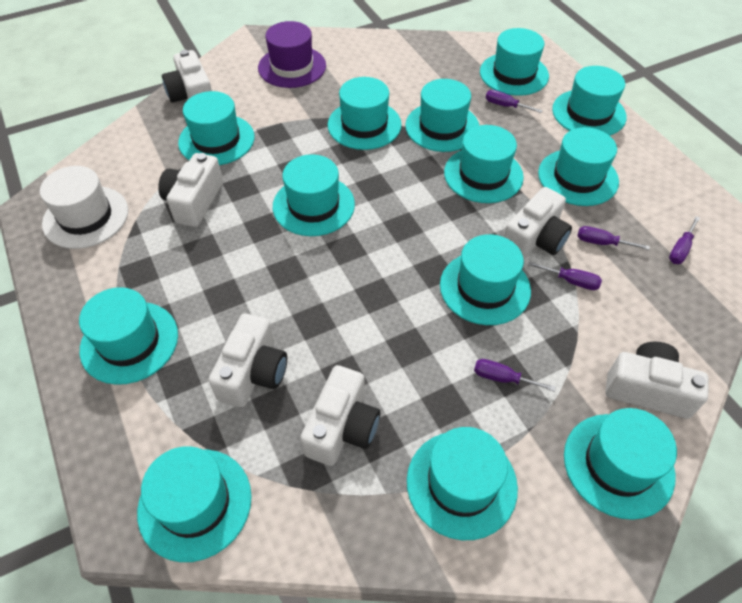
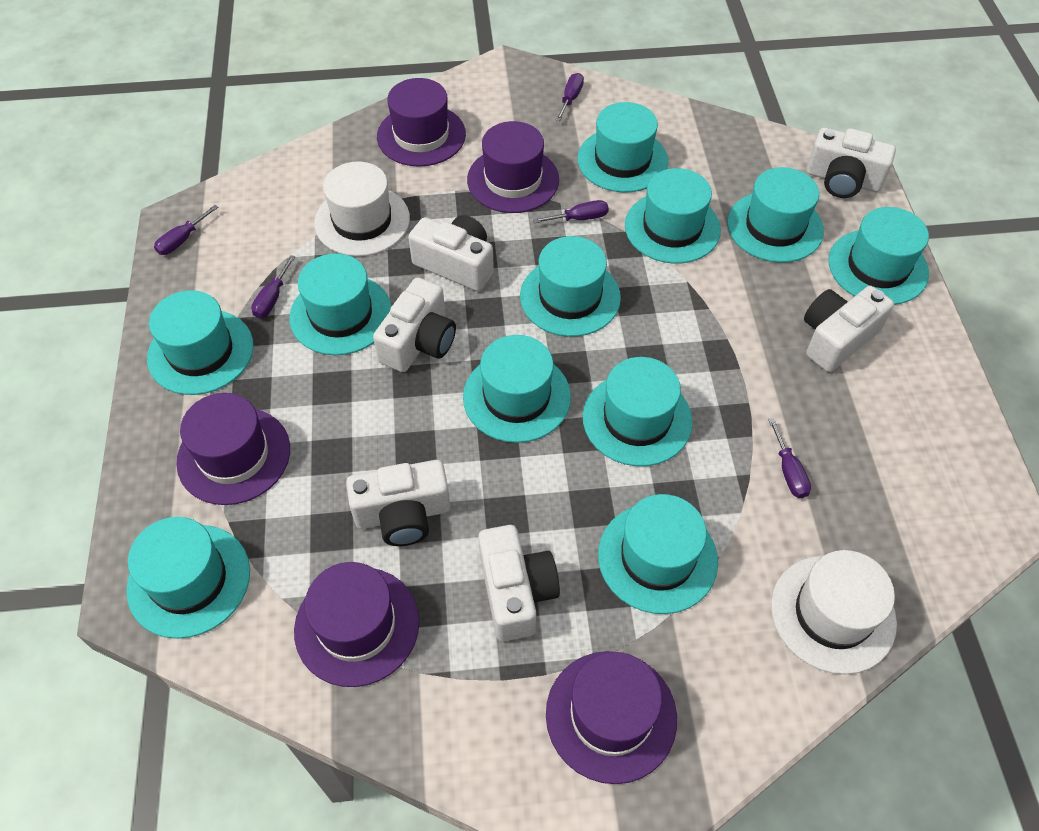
purple hat: 1 -> 5
turquoise hat: 13 -> 11
white hat: 1 -> 2

